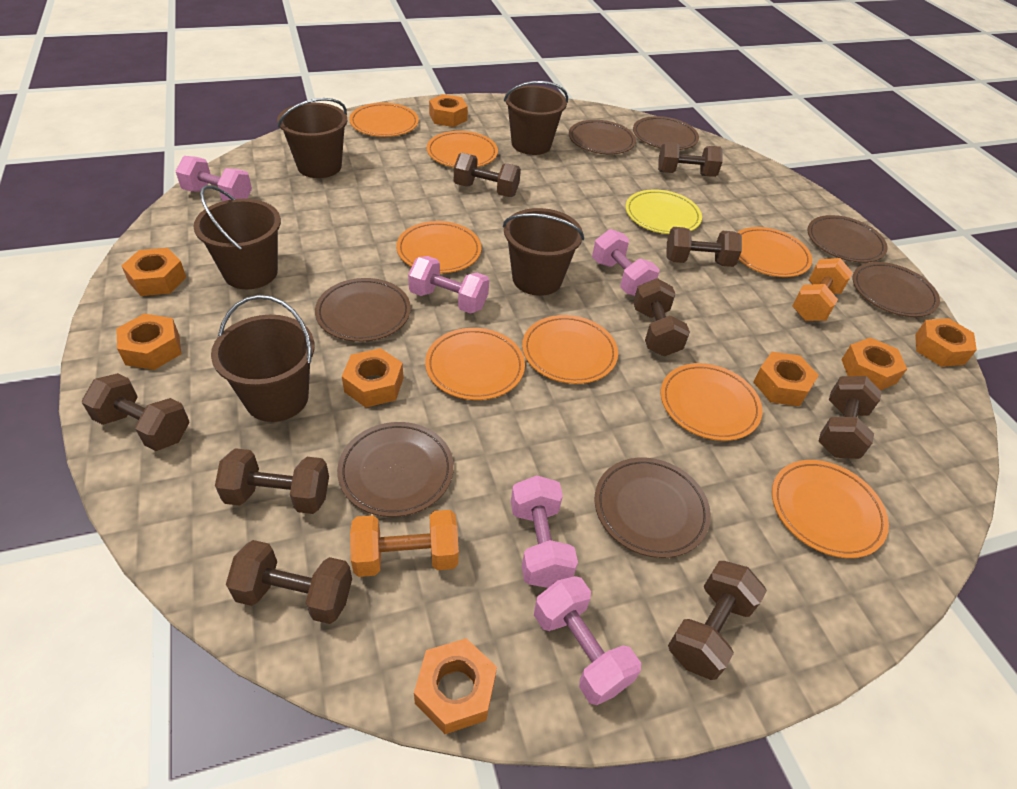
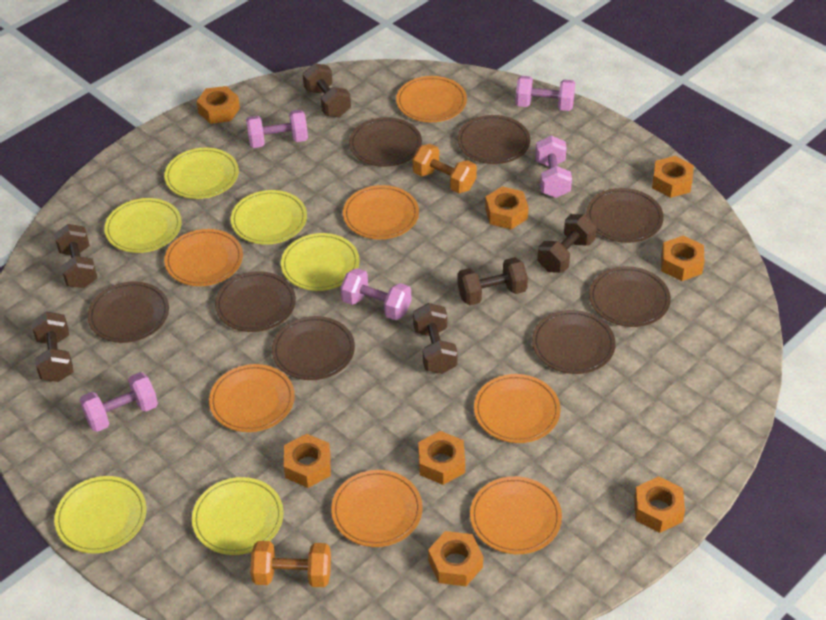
brown bucket: 5 -> 0
brown dumbbell: 9 -> 6
brown plate: 7 -> 8
orange plate: 8 -> 7
yellow plate: 1 -> 6

